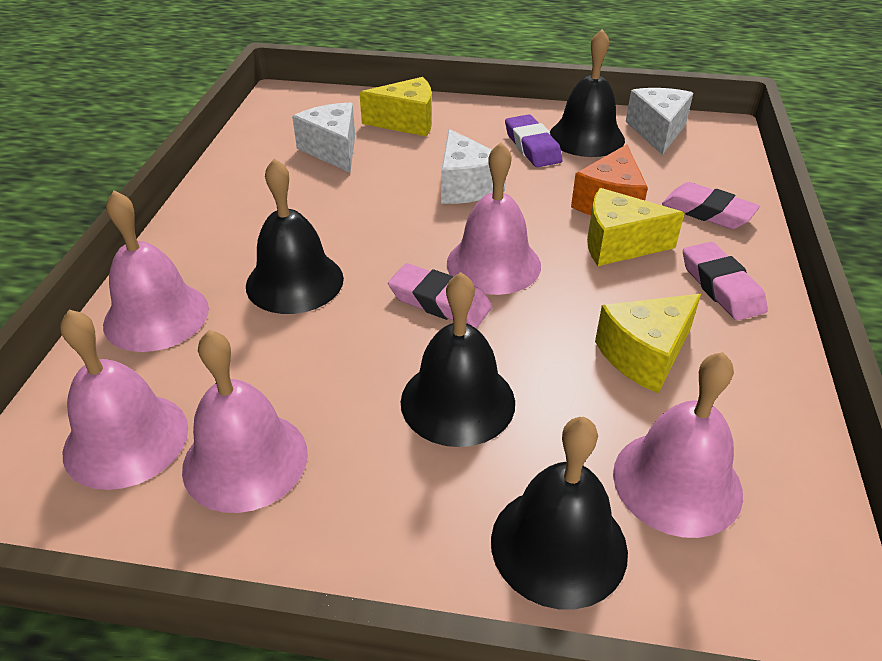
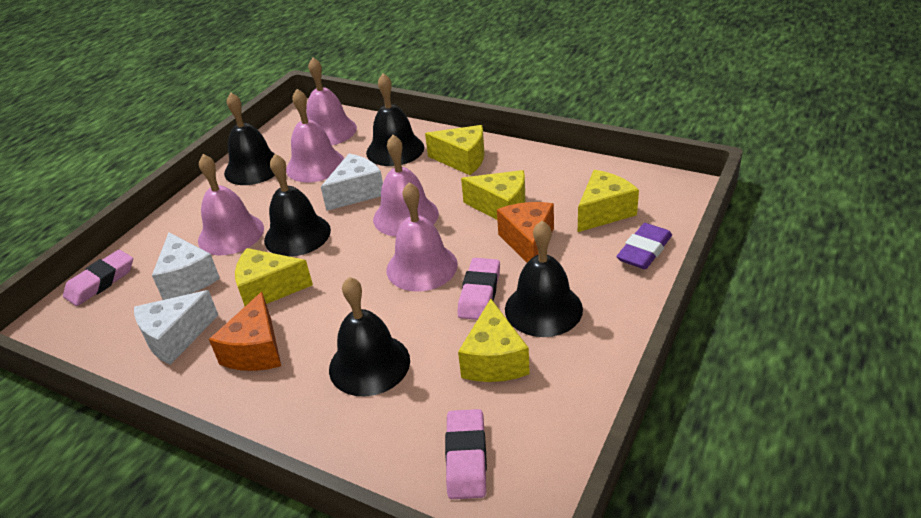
black bell: 4 -> 5
orange cheese: 1 -> 2
yellow cheese: 3 -> 5

